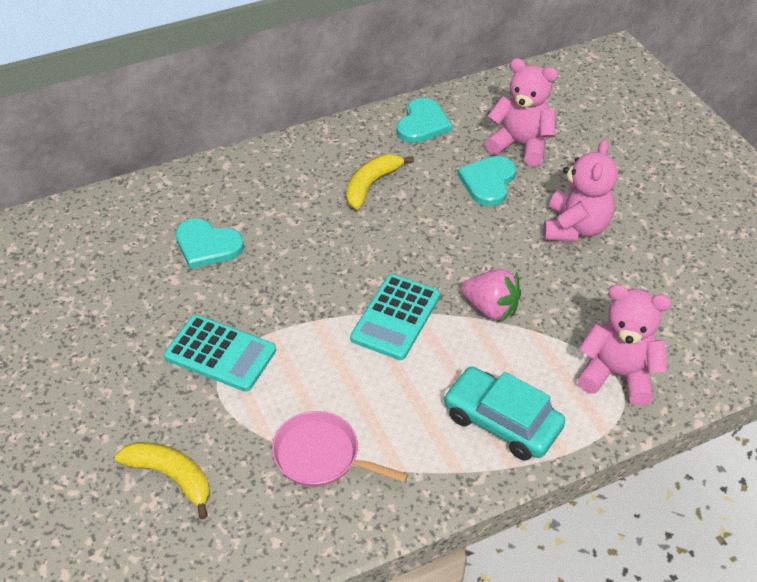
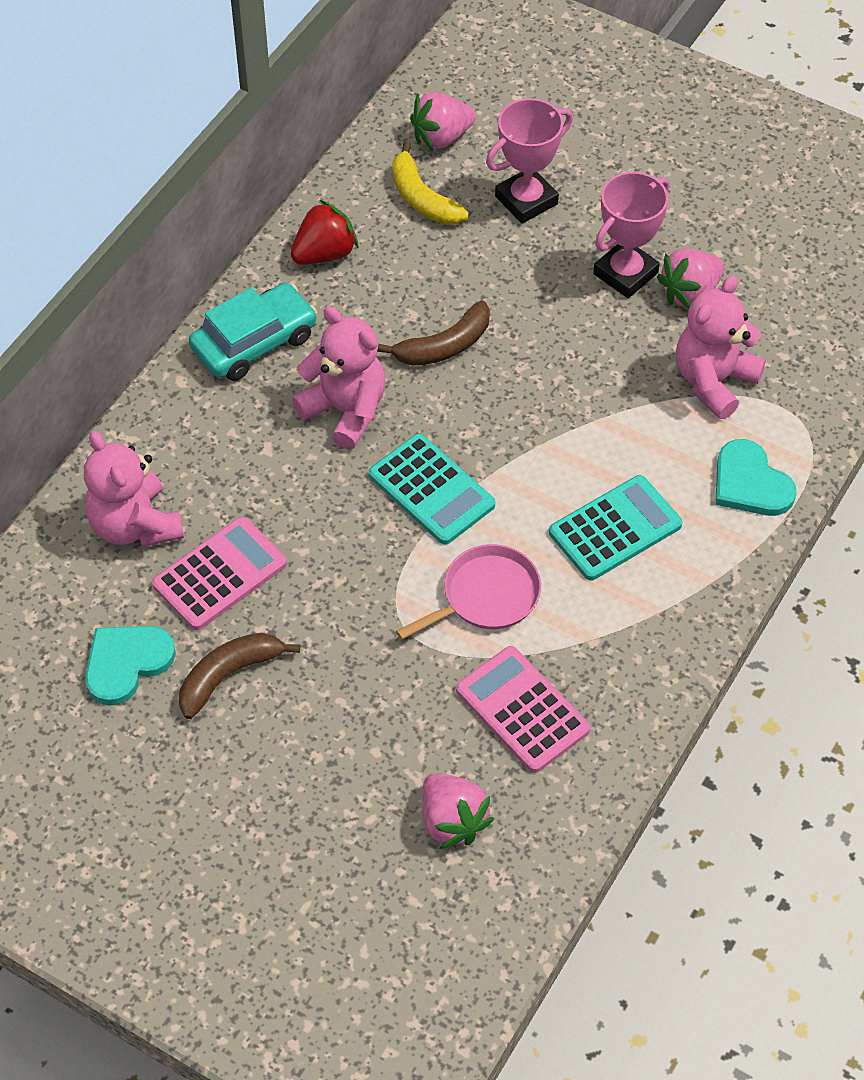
brown banana: 0 -> 2
pink calculator: 0 -> 2
pink strawberry: 1 -> 3
pink trophy: 0 -> 2
red strawberry: 0 -> 1
turquoise heart: 3 -> 2
yellow banana: 2 -> 1

